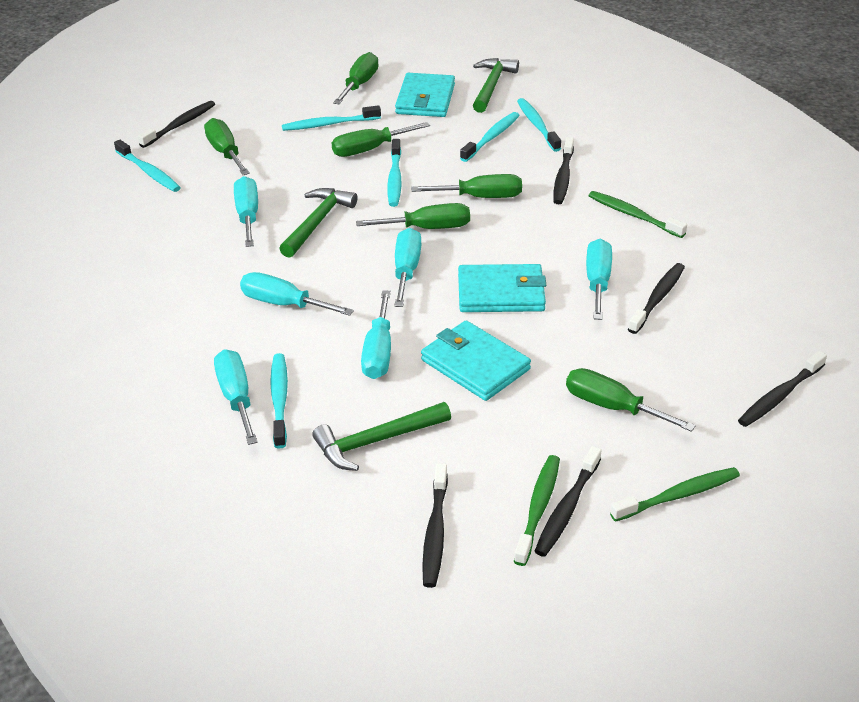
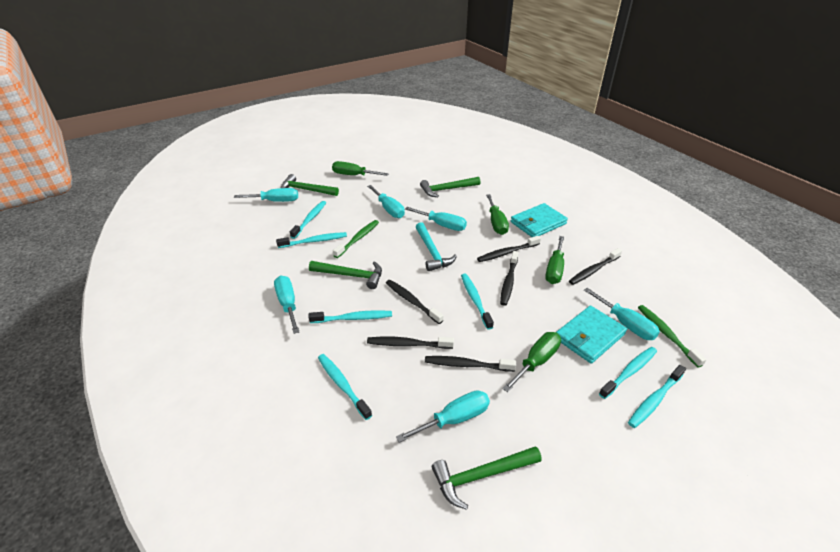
green hammer: 3 -> 4
green screwdriver: 6 -> 4
green toothbrush: 3 -> 2
turquoise hammer: 0 -> 1
turquoise toothbrush: 6 -> 7
turquoise wallet: 3 -> 2

